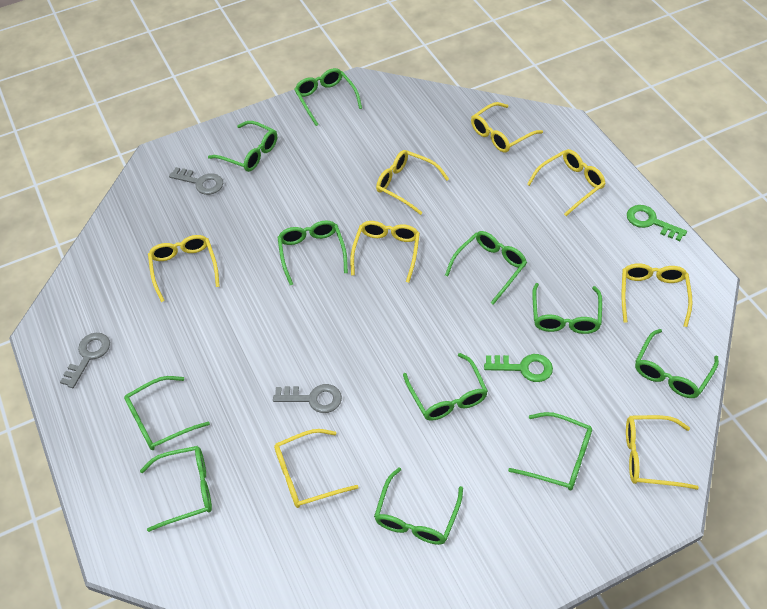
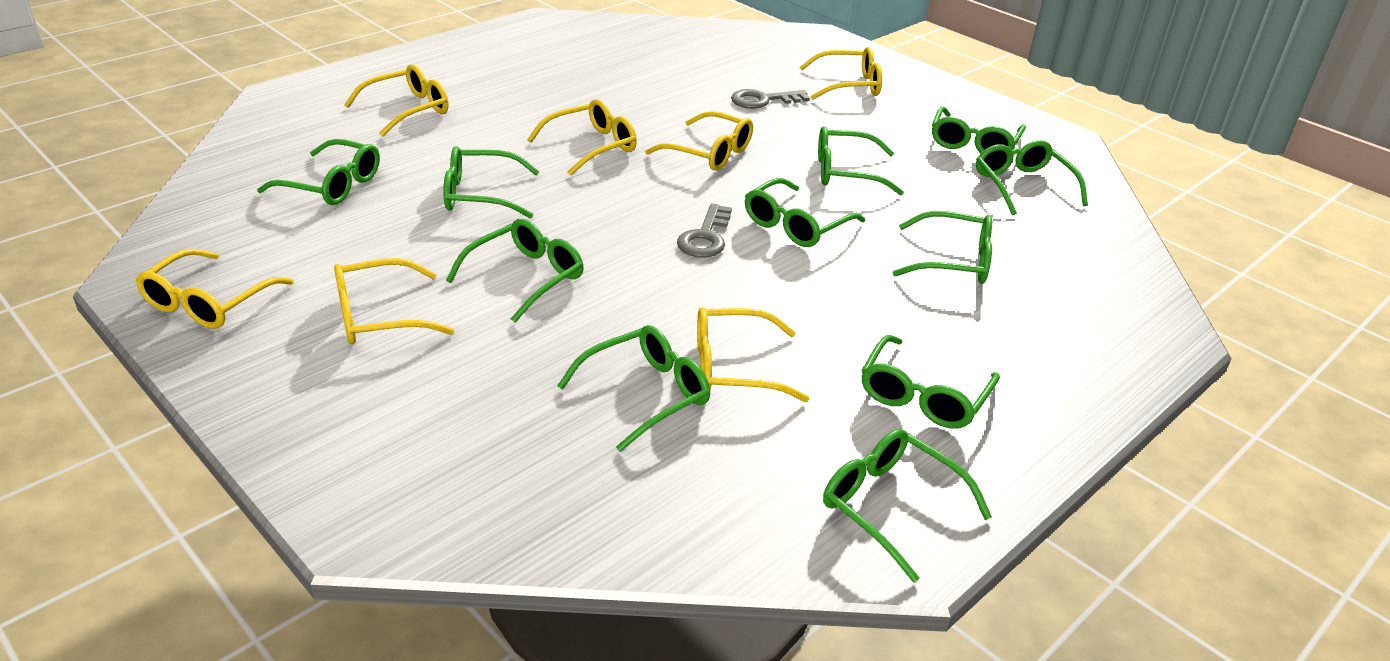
green key: 2 -> 0
grey key: 3 -> 2
yellow glasses: 8 -> 7

